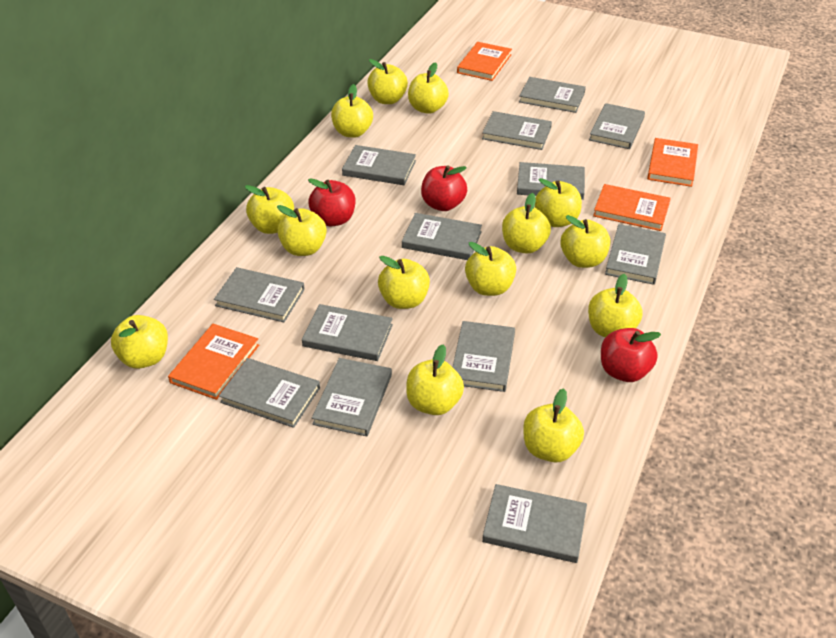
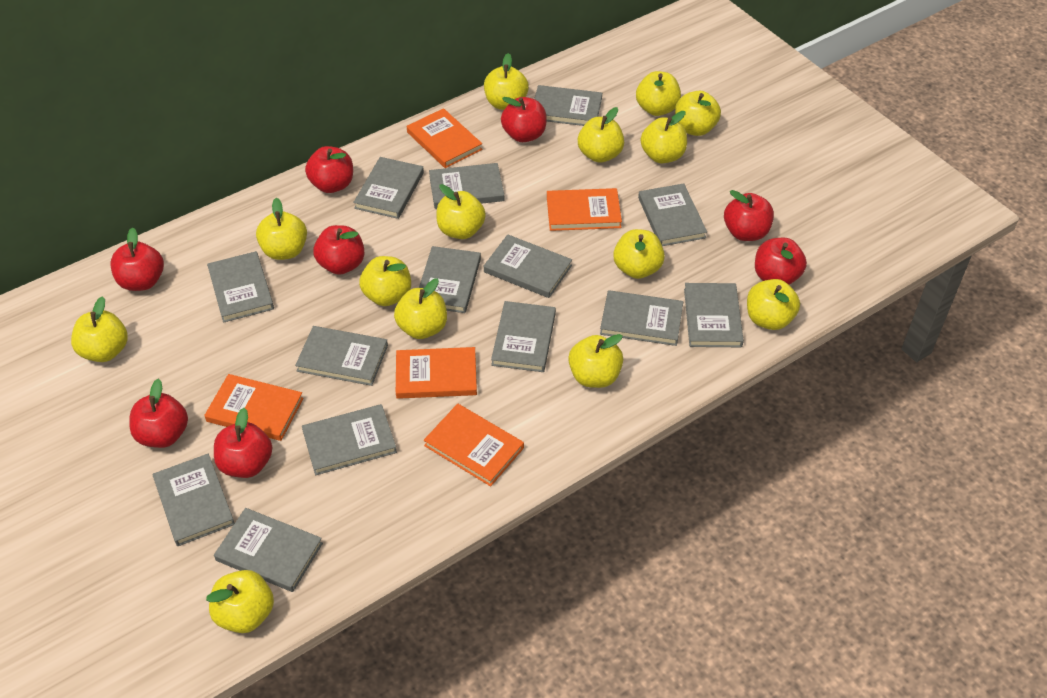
grey book: 13 -> 14
orange book: 4 -> 5
red apple: 3 -> 8

